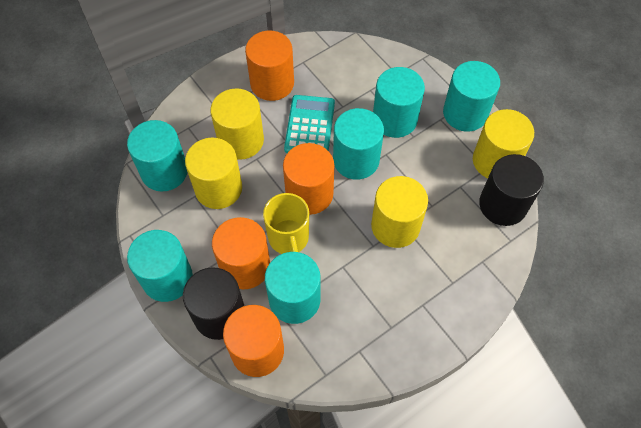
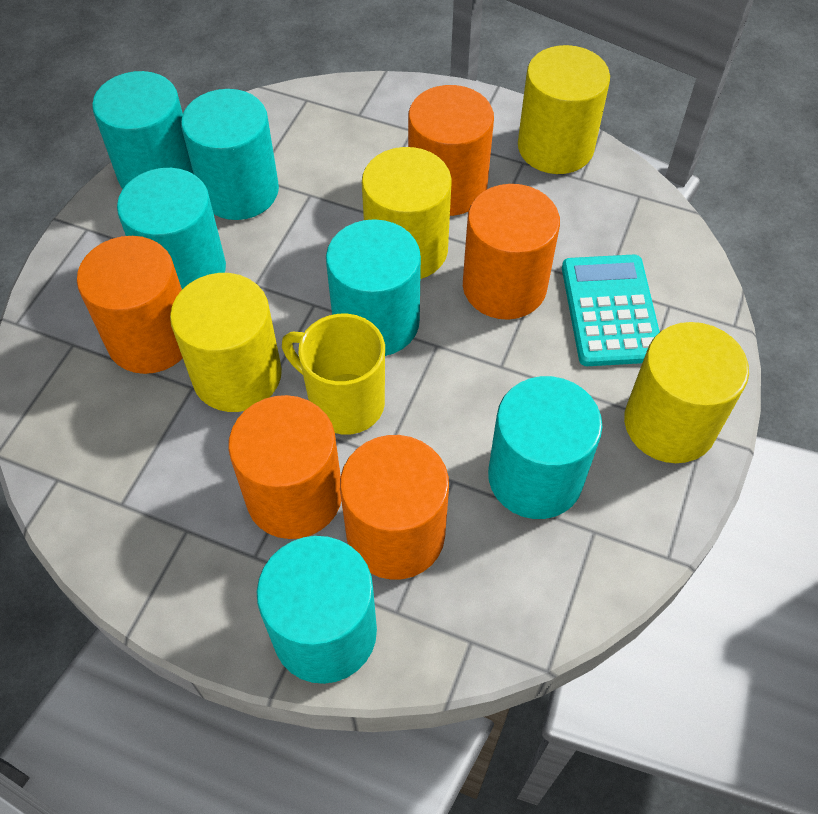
black cylinder: 2 -> 0
orange cylinder: 4 -> 5

